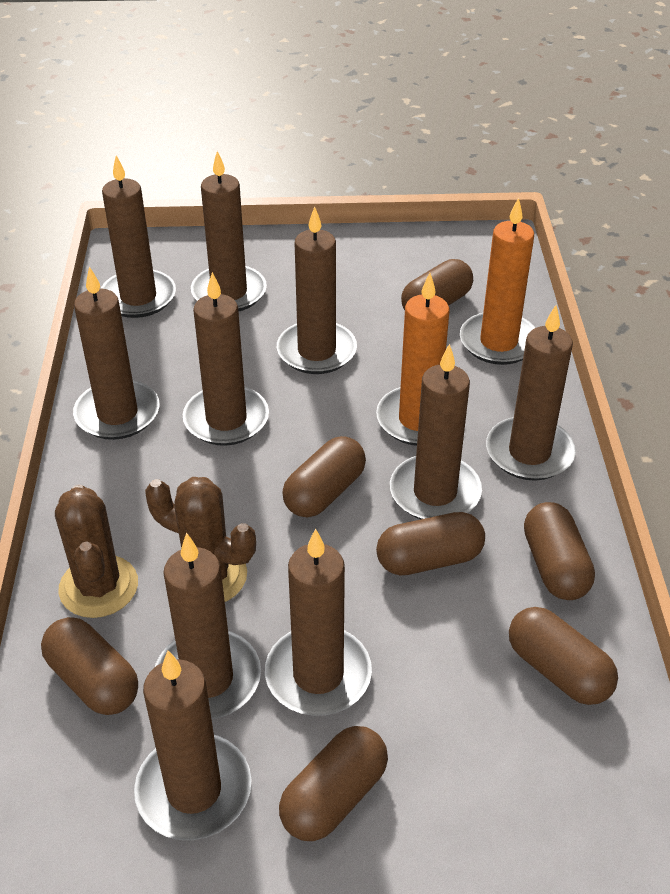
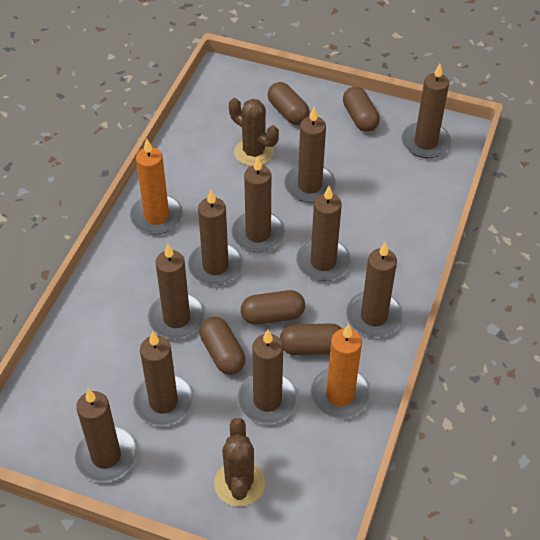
brown capsule: 7 -> 5

